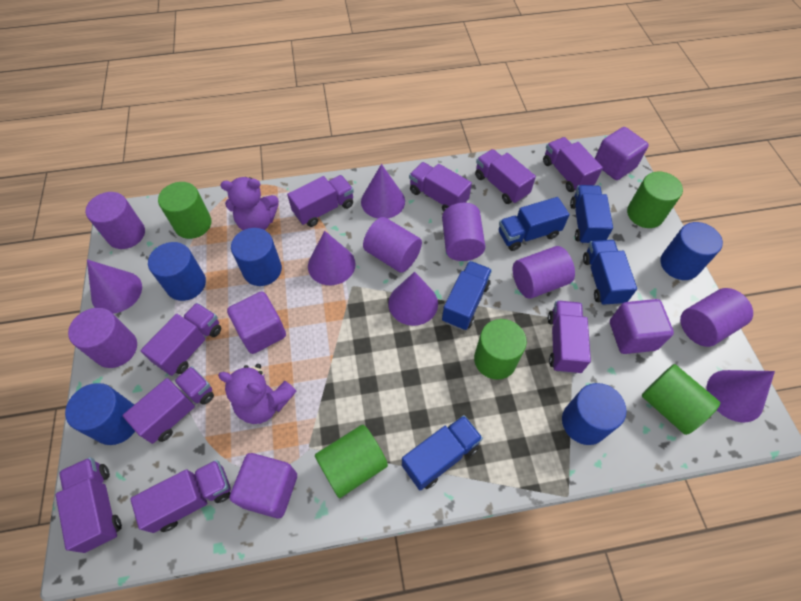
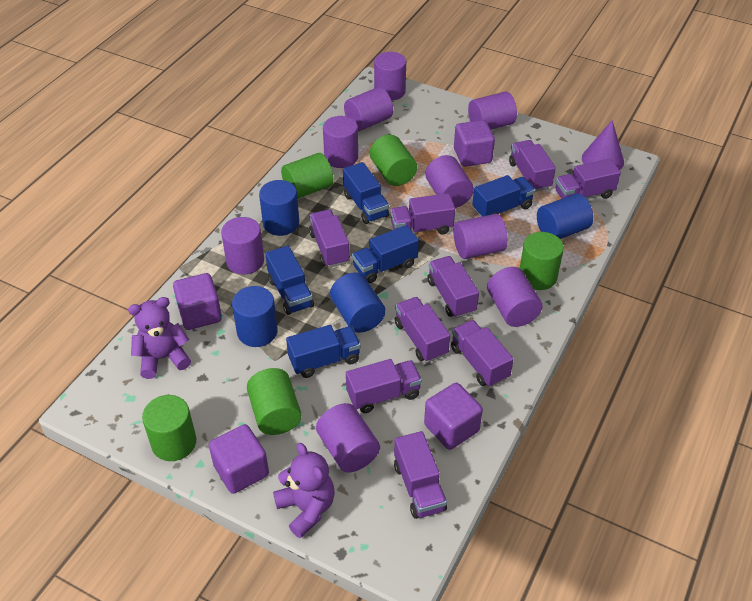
blue cylinder: 5 -> 4
purple cone: 5 -> 1
purple cylinder: 6 -> 9

